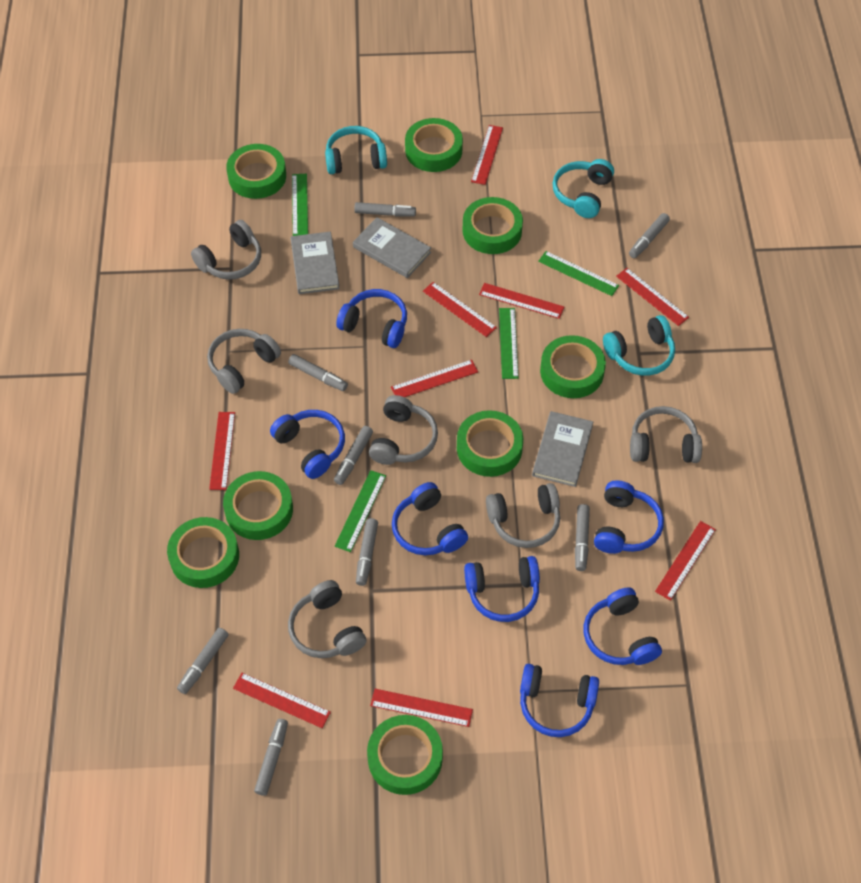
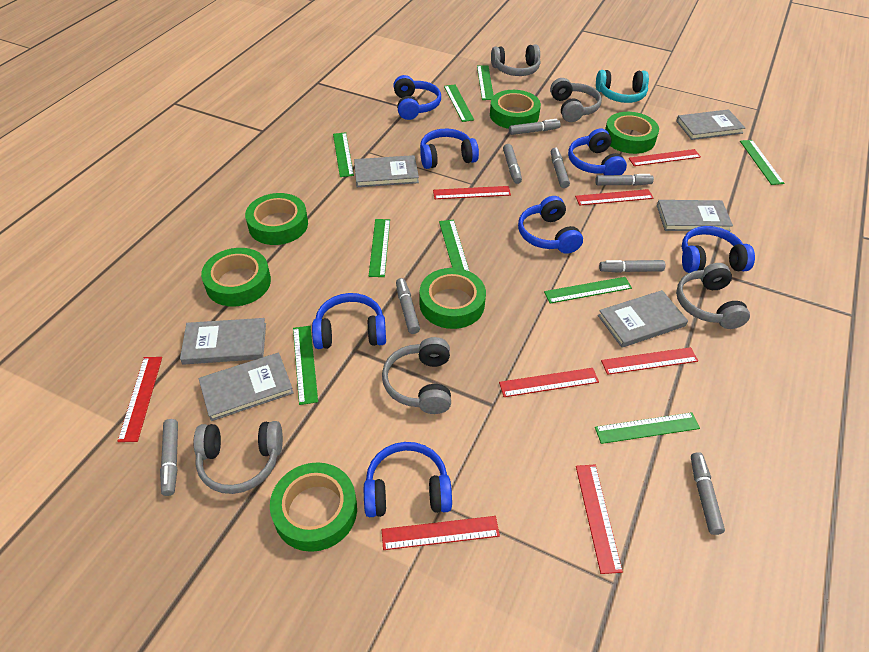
green ruler: 4 -> 9
green tape: 8 -> 6
grey book: 3 -> 6
grey headphones: 6 -> 5
red ruler: 9 -> 8
turquoise headphones: 3 -> 1

